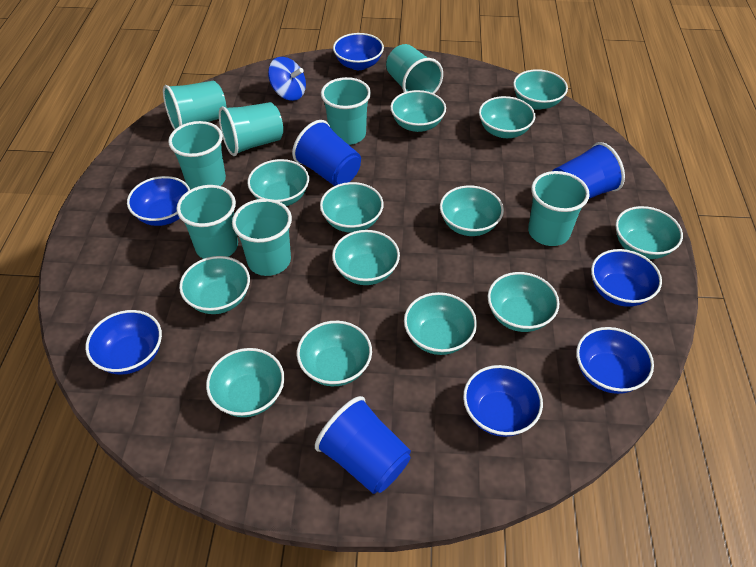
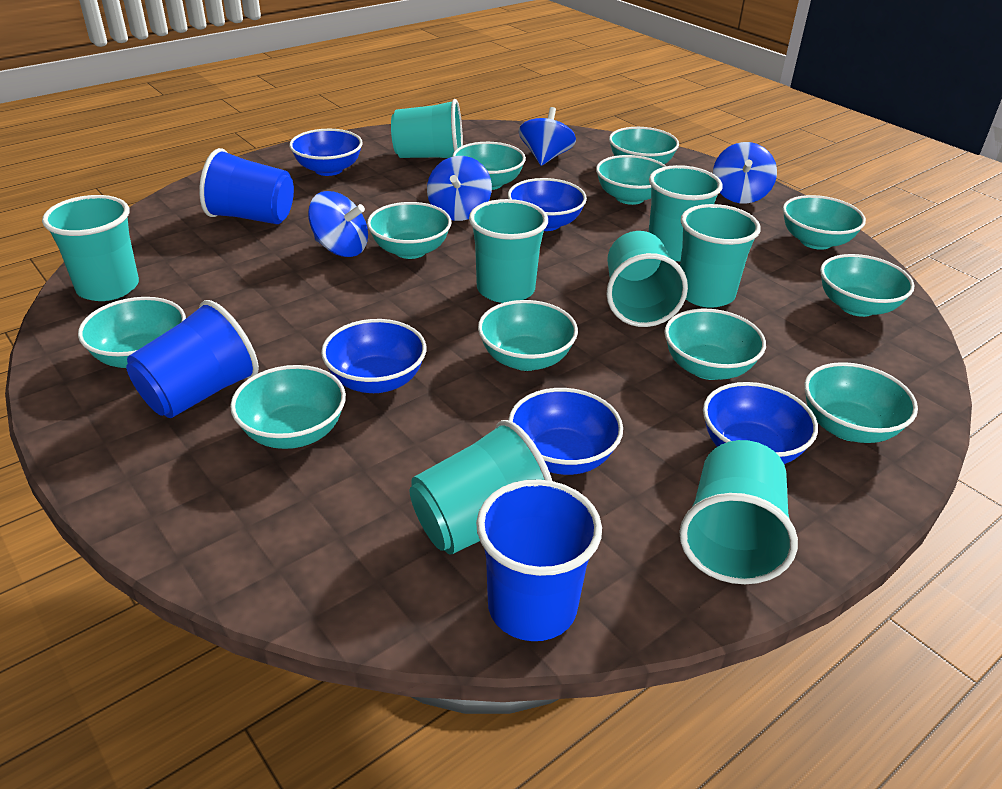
blue bowl: 6 -> 5
blue spinning top: 1 -> 4
turquoise bowl: 13 -> 11

